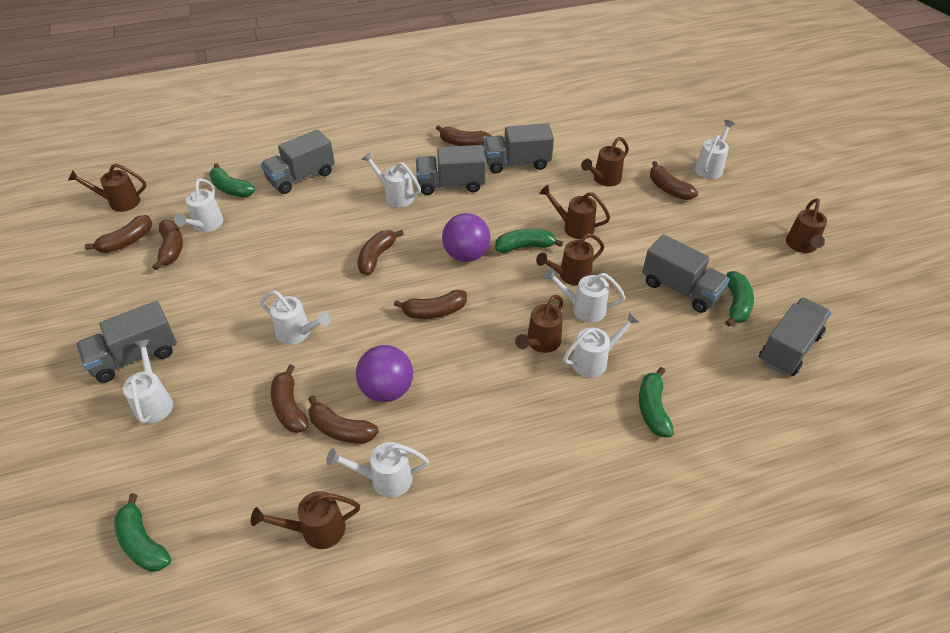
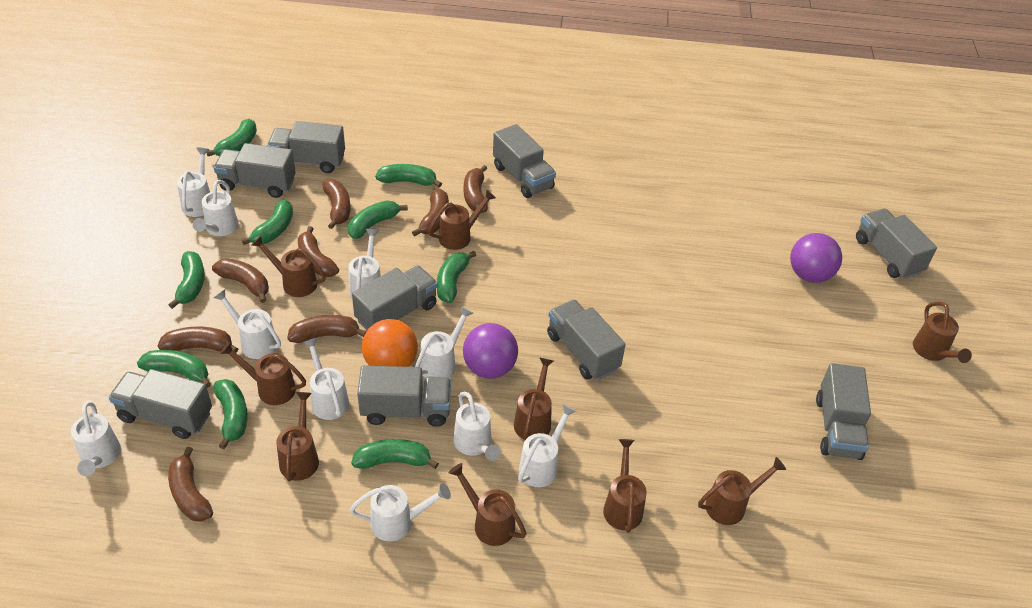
brown watering can: 7 -> 9
green banana: 5 -> 9
grey truck: 6 -> 9
orange ball: 0 -> 1
white watering can: 8 -> 10

